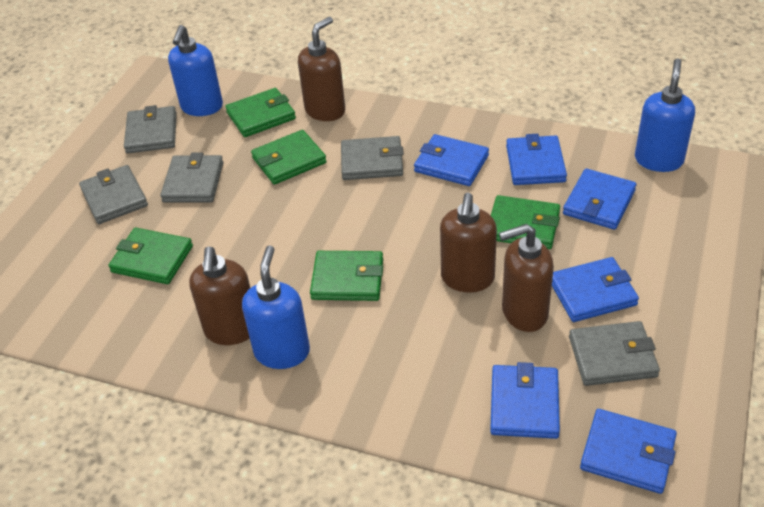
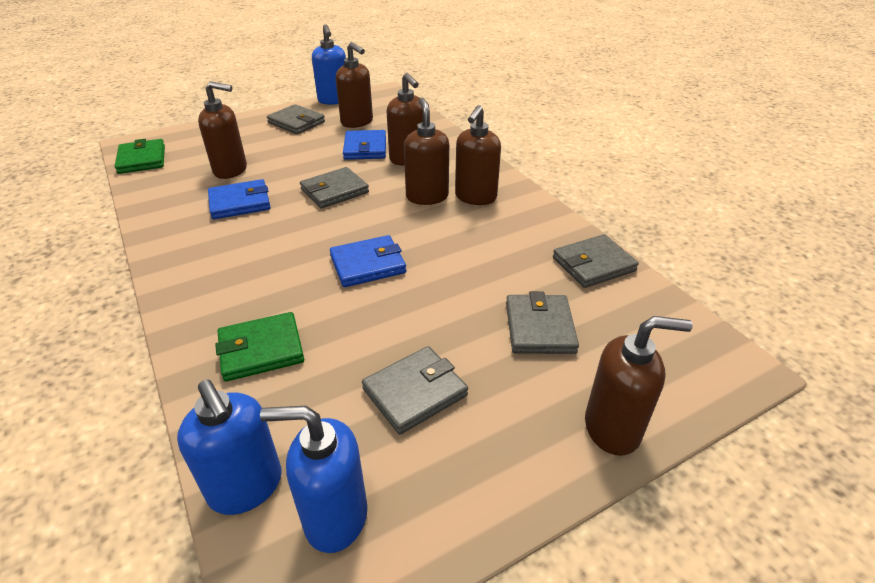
blue wallet: 6 -> 3
brown soap dispenser: 4 -> 6
green wallet: 5 -> 2

